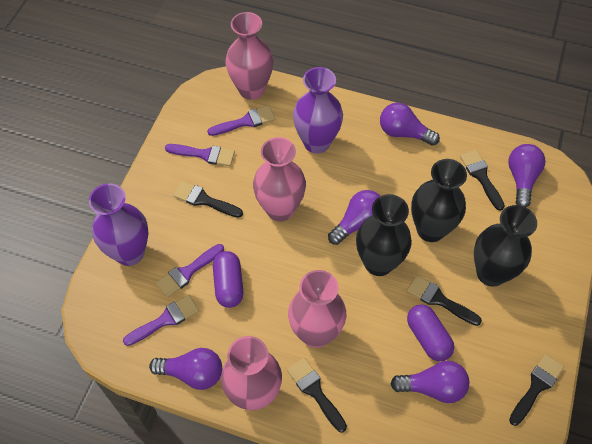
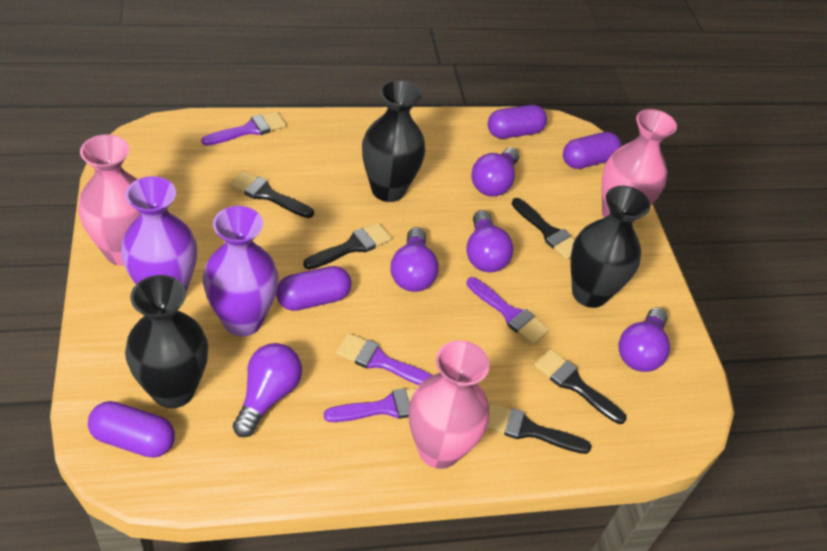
pink vase: 4 -> 3
purple capsule: 2 -> 4

